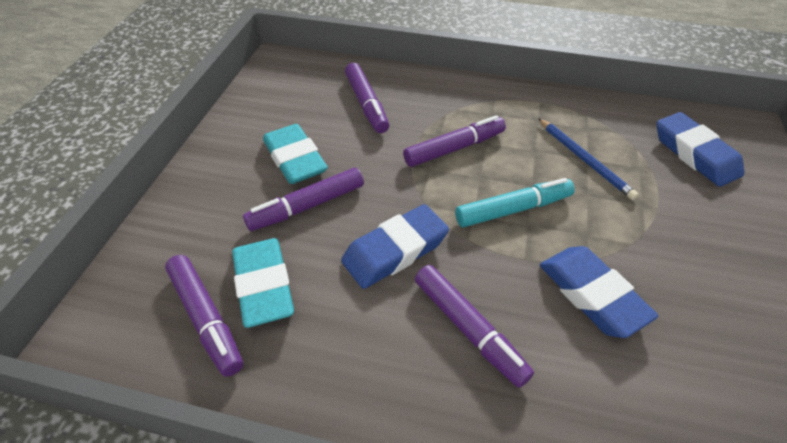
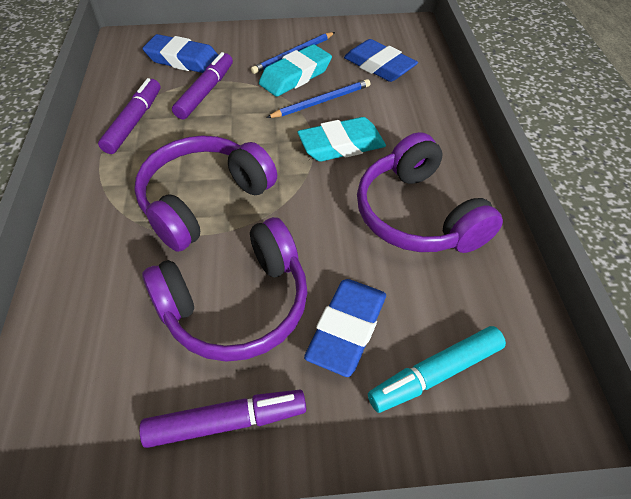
blue pencil: 1 -> 2
purple headphones: 0 -> 3
purple marker: 5 -> 3

